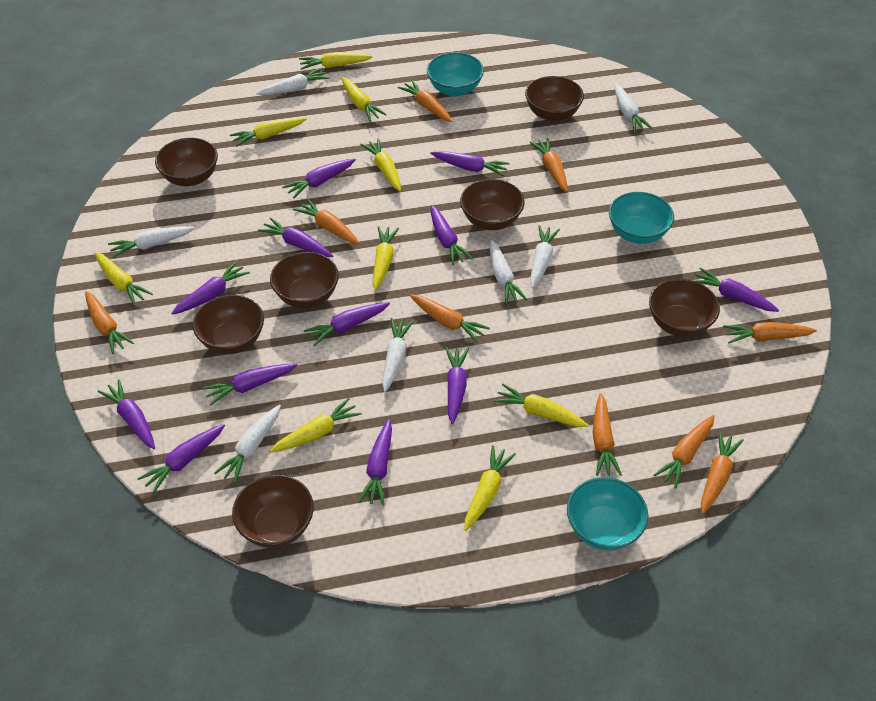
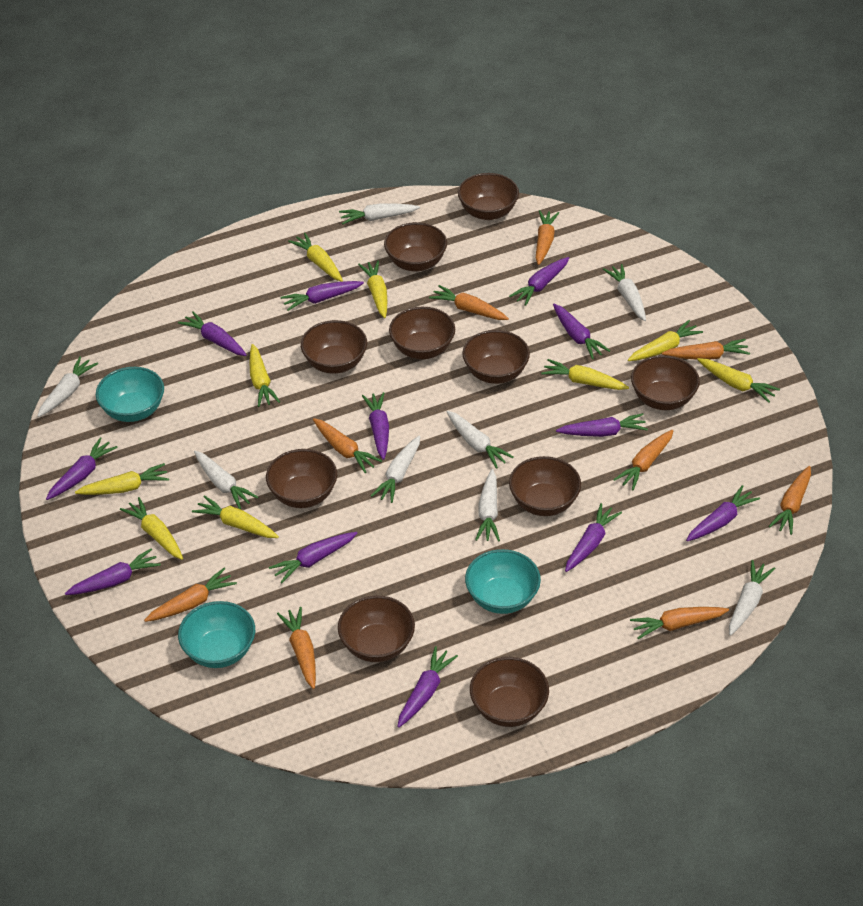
brown bowl: 7 -> 10
white carrot: 7 -> 8

